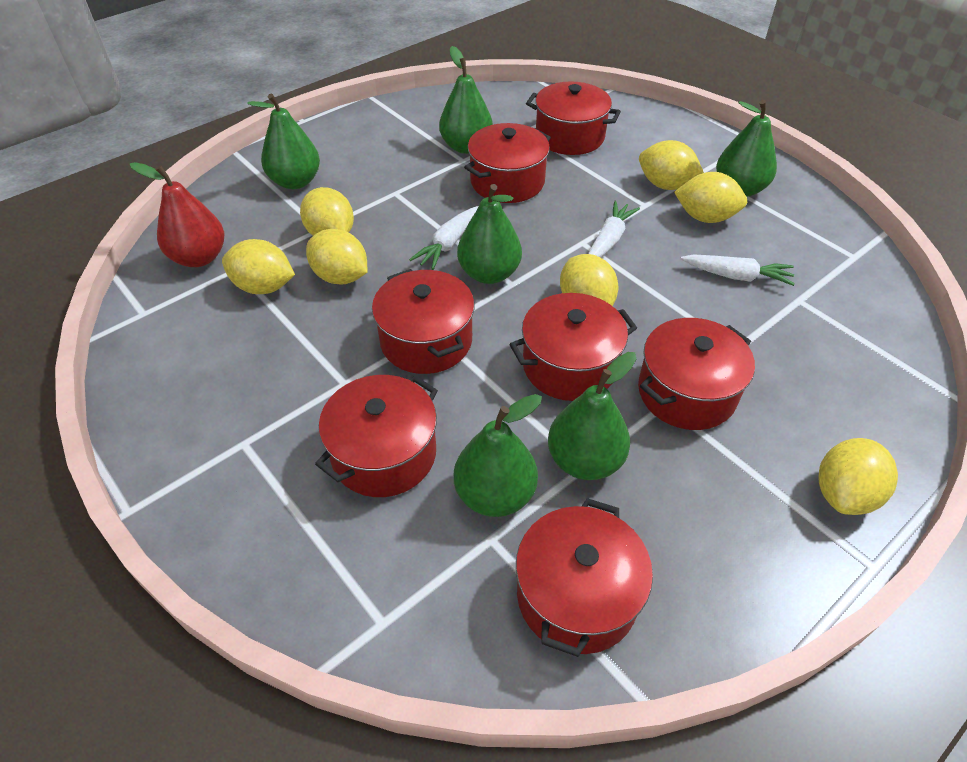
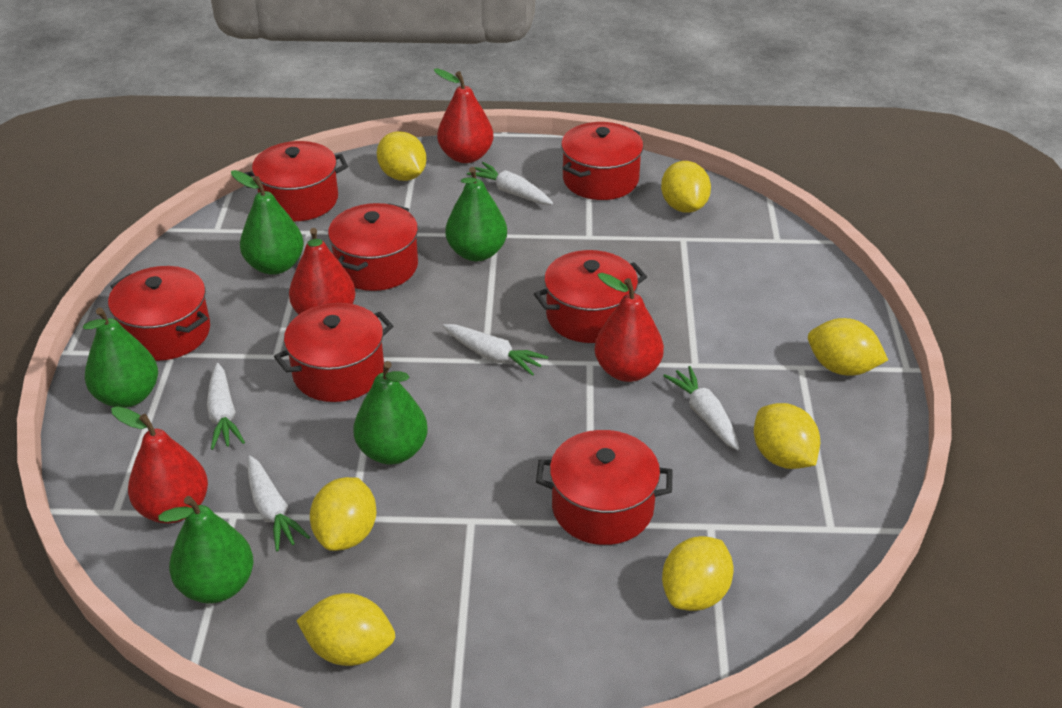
green pear: 6 -> 5
red pear: 1 -> 4
white carrot: 3 -> 5

